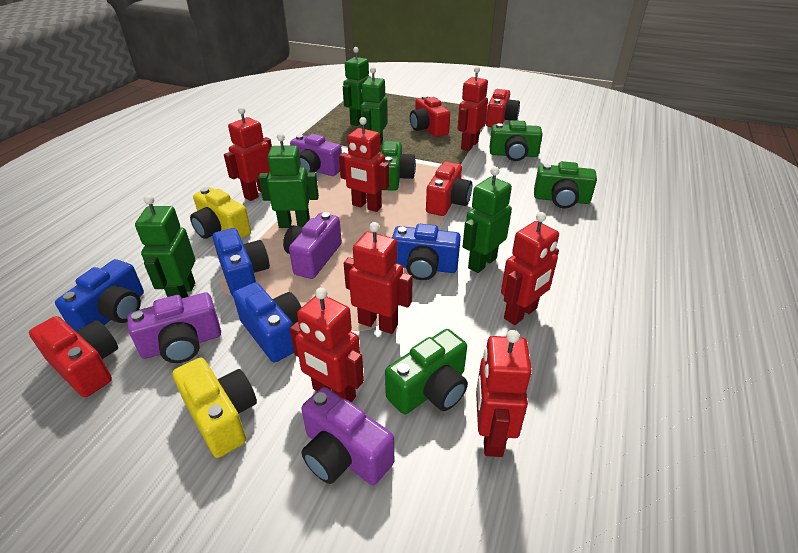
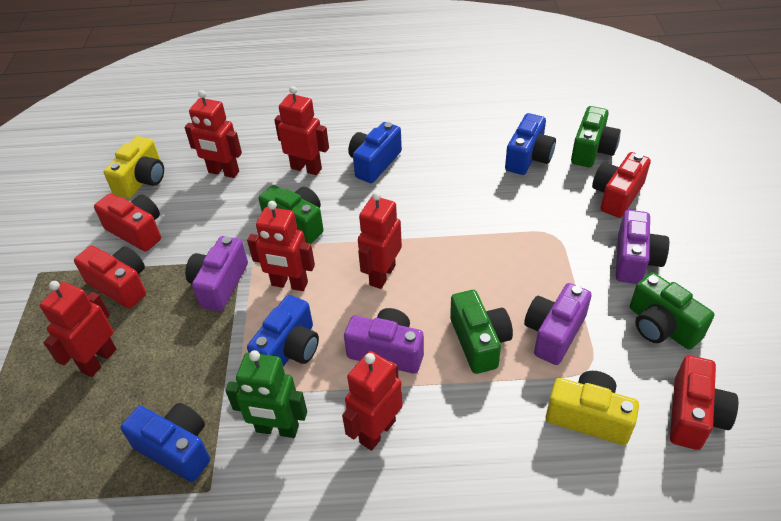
green robot: 5 -> 1
red robot: 7 -> 6

